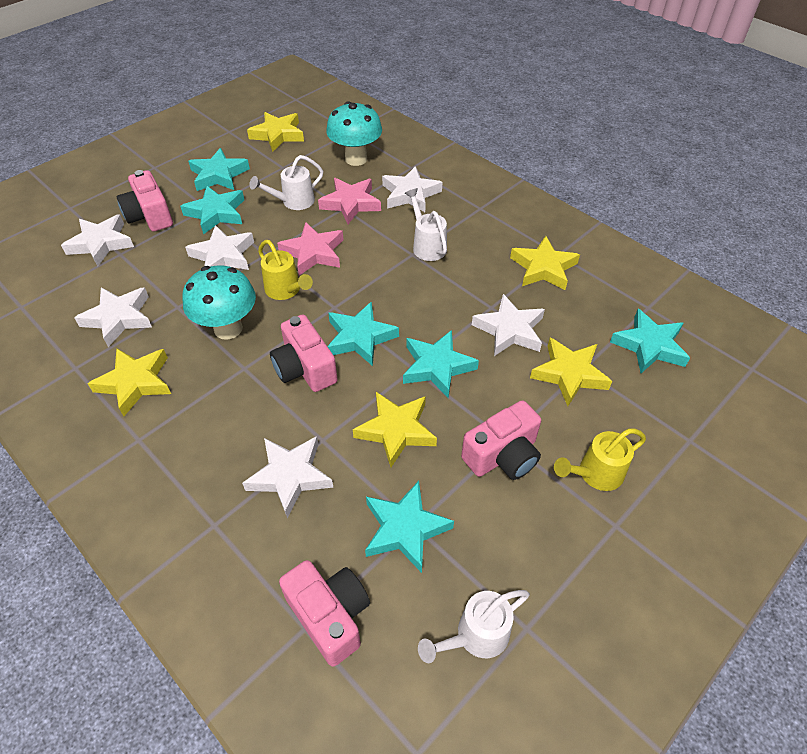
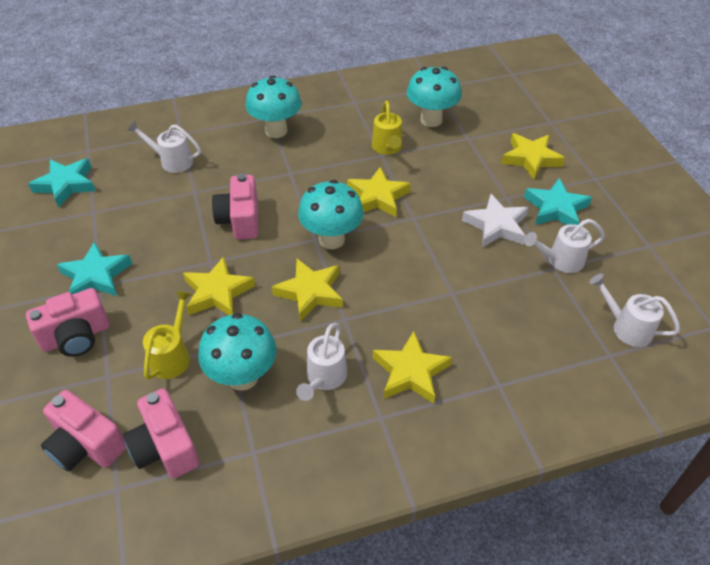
pink star: 2 -> 0
turquoise mushroom: 2 -> 4
turquoise star: 6 -> 3
white star: 6 -> 1
white watering can: 3 -> 4

